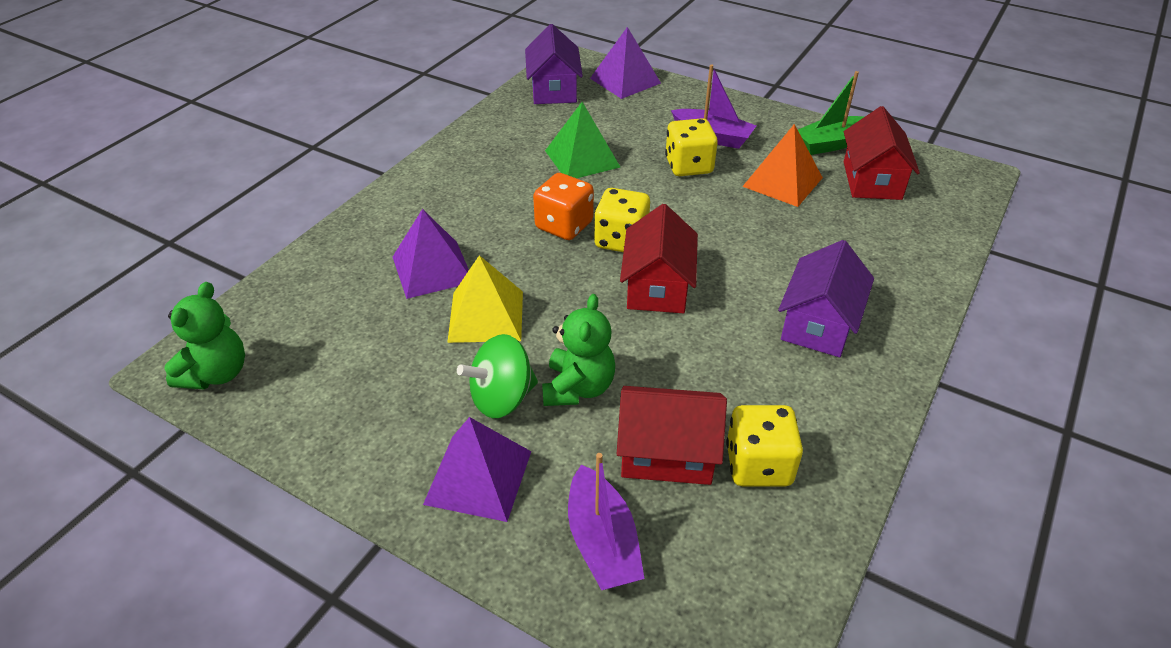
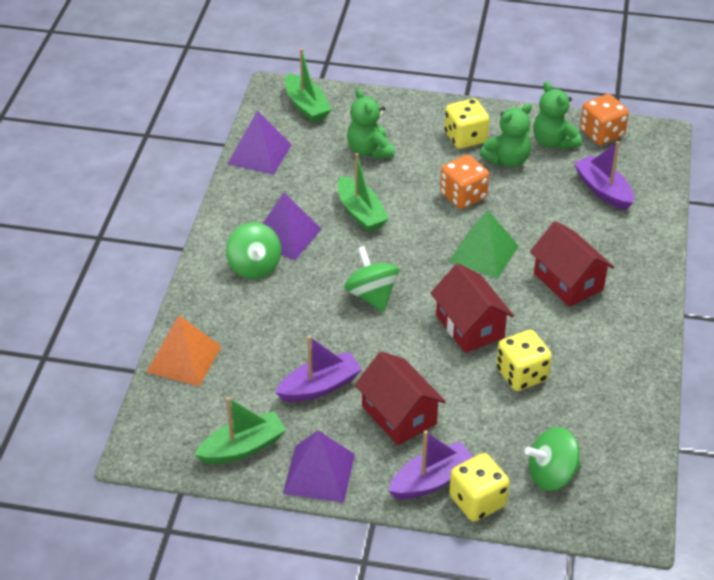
green boat: 1 -> 3
green spinning top: 1 -> 3
green teddy bear: 2 -> 3
orange dice: 1 -> 2
purple boat: 2 -> 3
purple house: 2 -> 0
yellow pyramid: 1 -> 0

